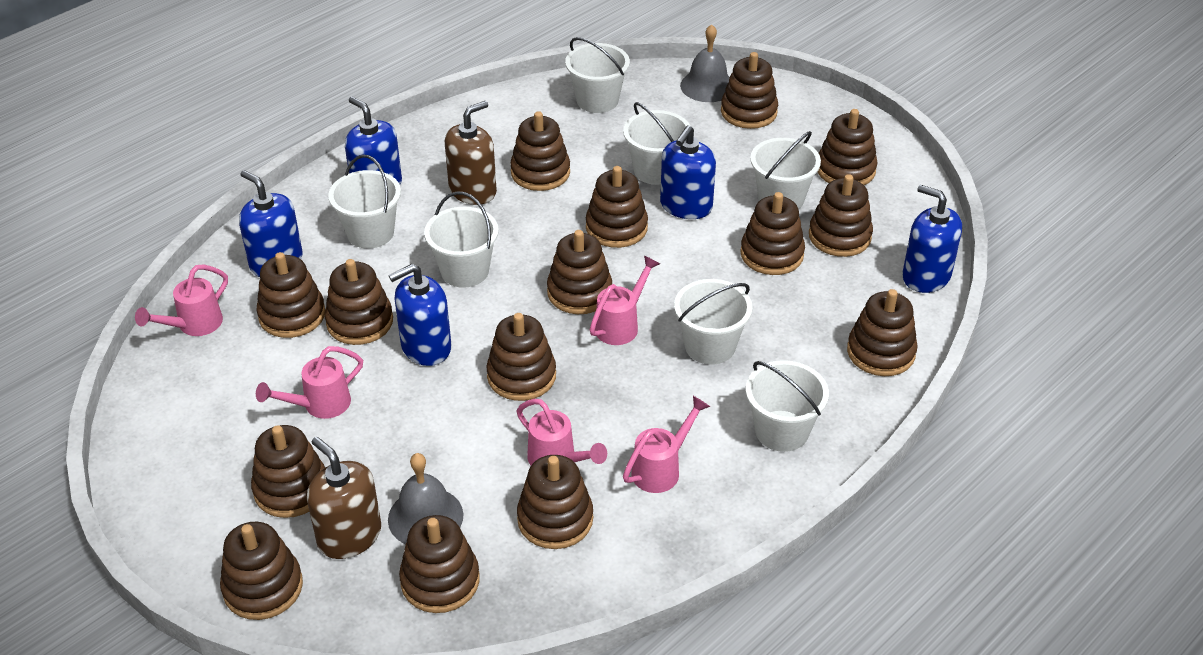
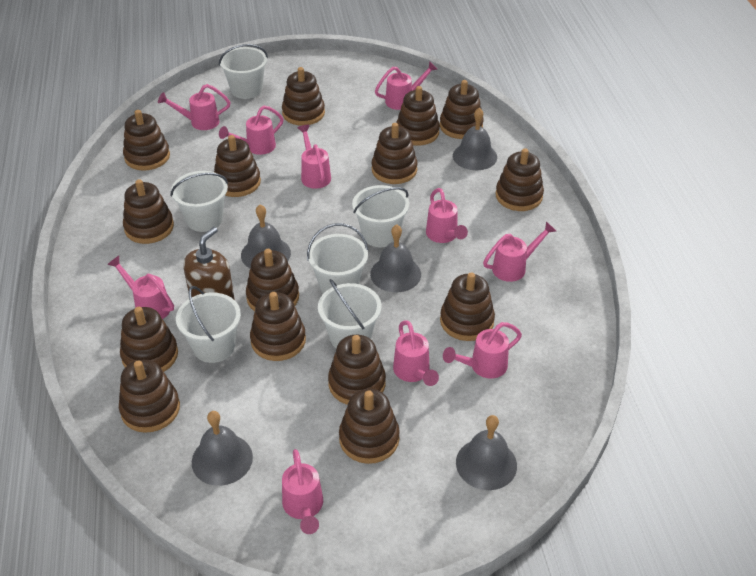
blue soap dispenser: 5 -> 0
brown soap dispenser: 2 -> 1
grey bell: 2 -> 5
pink watering can: 5 -> 10
white bucket: 7 -> 6

